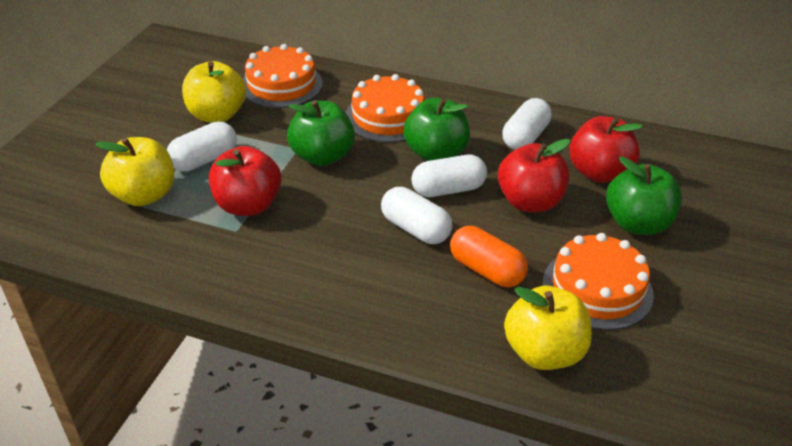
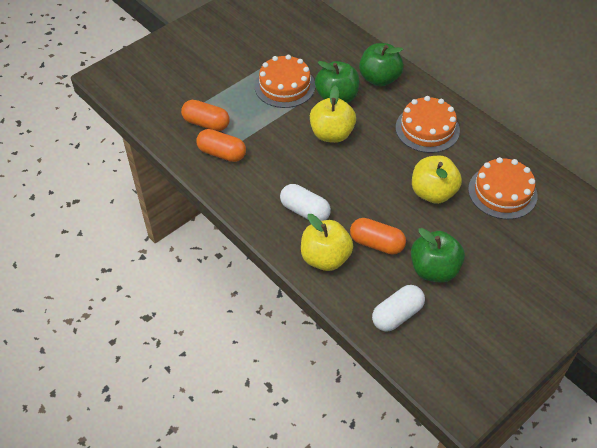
orange capsule: 1 -> 3
red apple: 3 -> 0
white capsule: 4 -> 2

